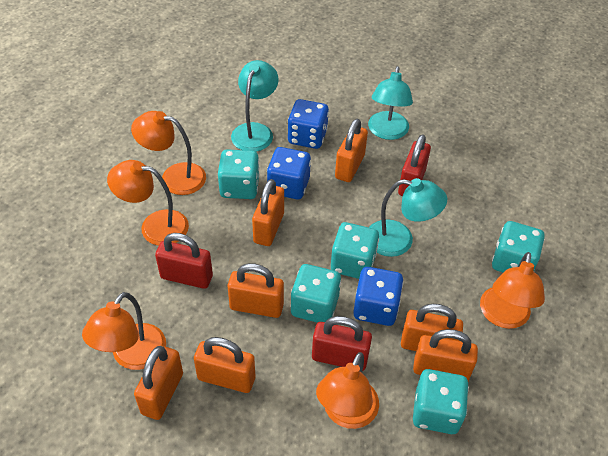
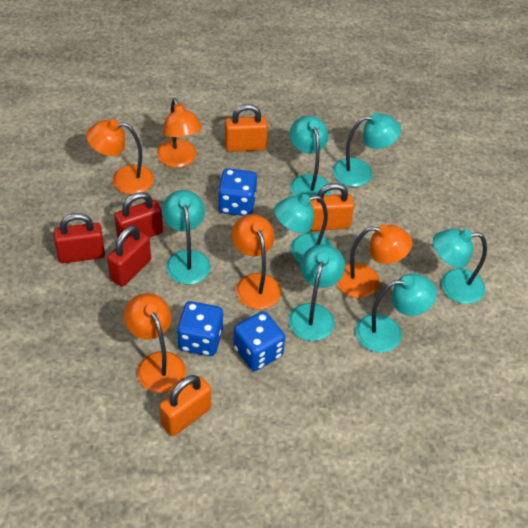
orange padlock: 7 -> 3
turquoise dice: 5 -> 0
turquoise lamp: 3 -> 7

